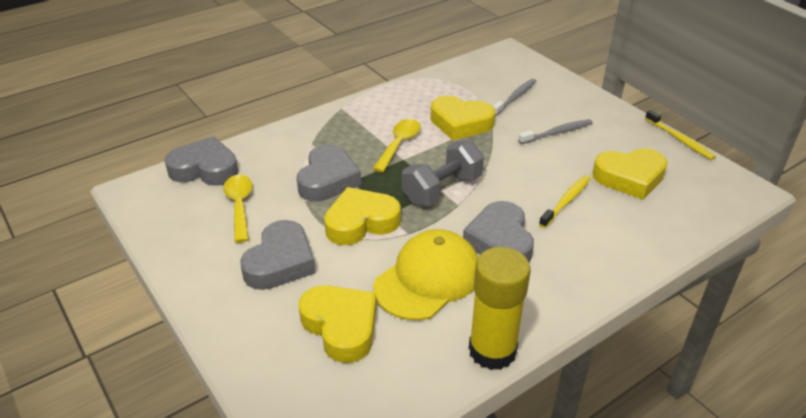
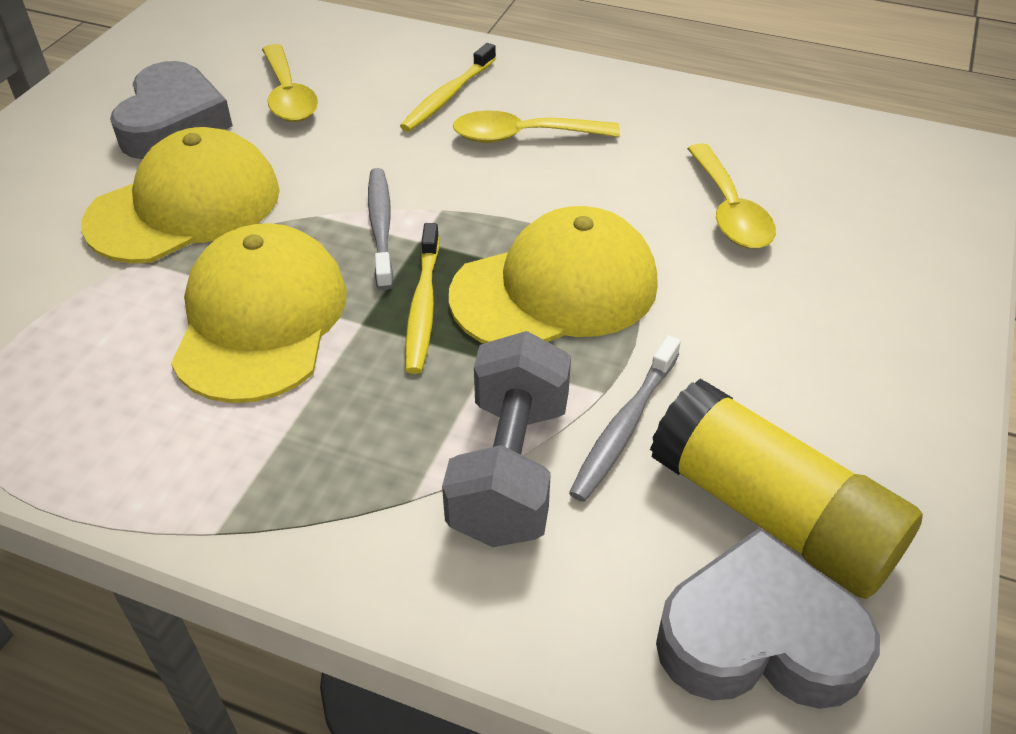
grey heart: 4 -> 2
yellow cap: 1 -> 3
yellow heart: 4 -> 0
yellow spoon: 2 -> 3

